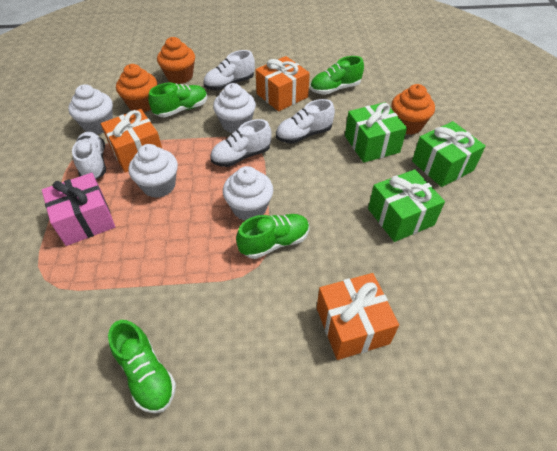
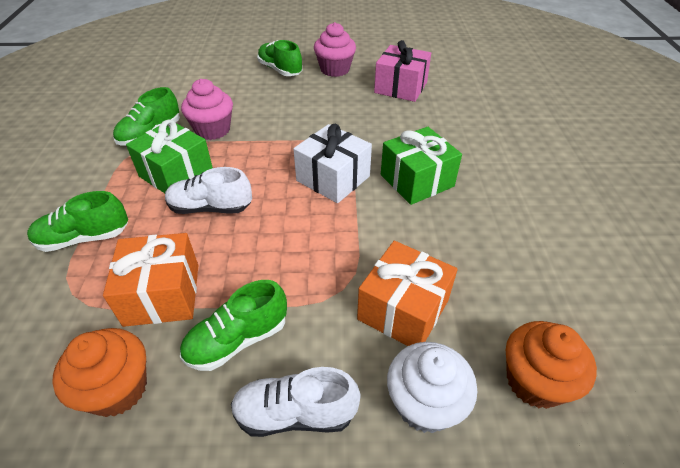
green gift: 3 -> 2
orange cupcake: 3 -> 2
orange gift: 3 -> 2
pink cupcake: 0 -> 2
white cupcake: 4 -> 1
white gift: 0 -> 1
white shoe: 4 -> 2

